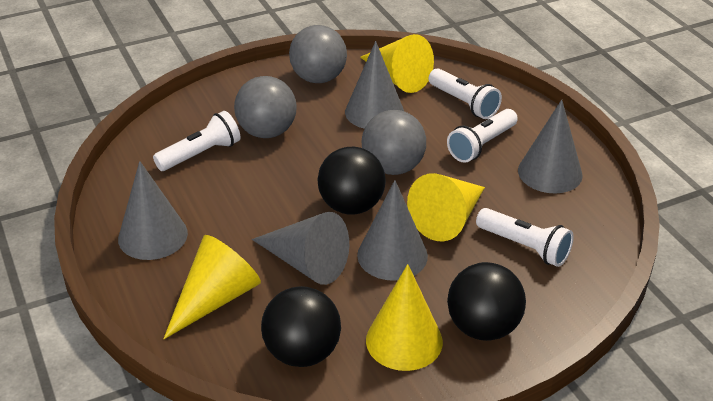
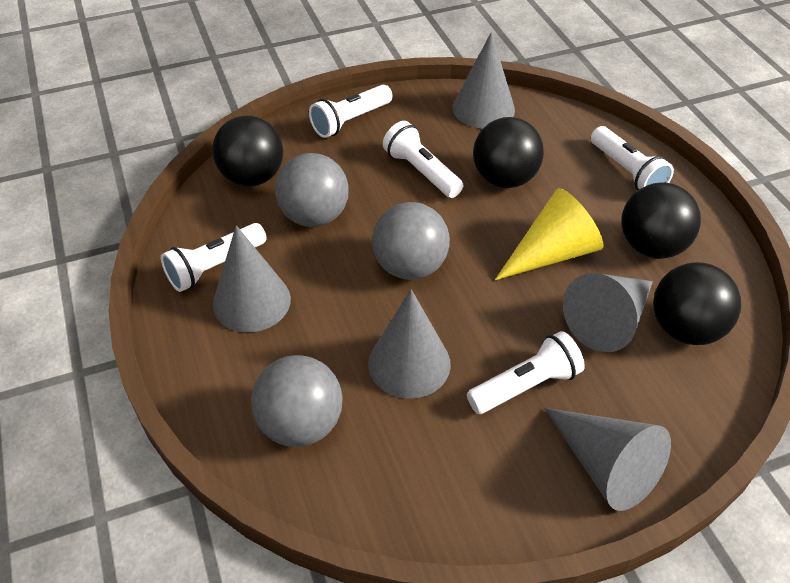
black ball: 3 -> 4
white flashlight: 4 -> 5
yellow cone: 4 -> 1

